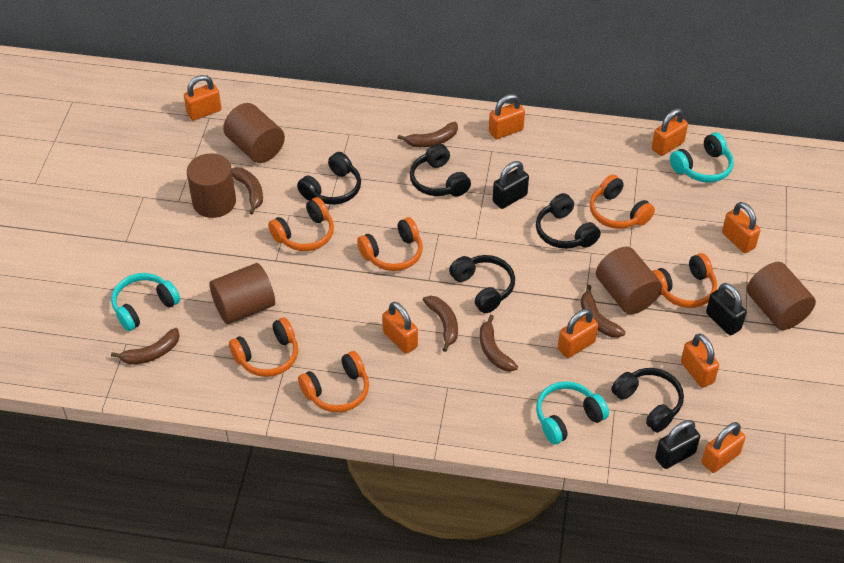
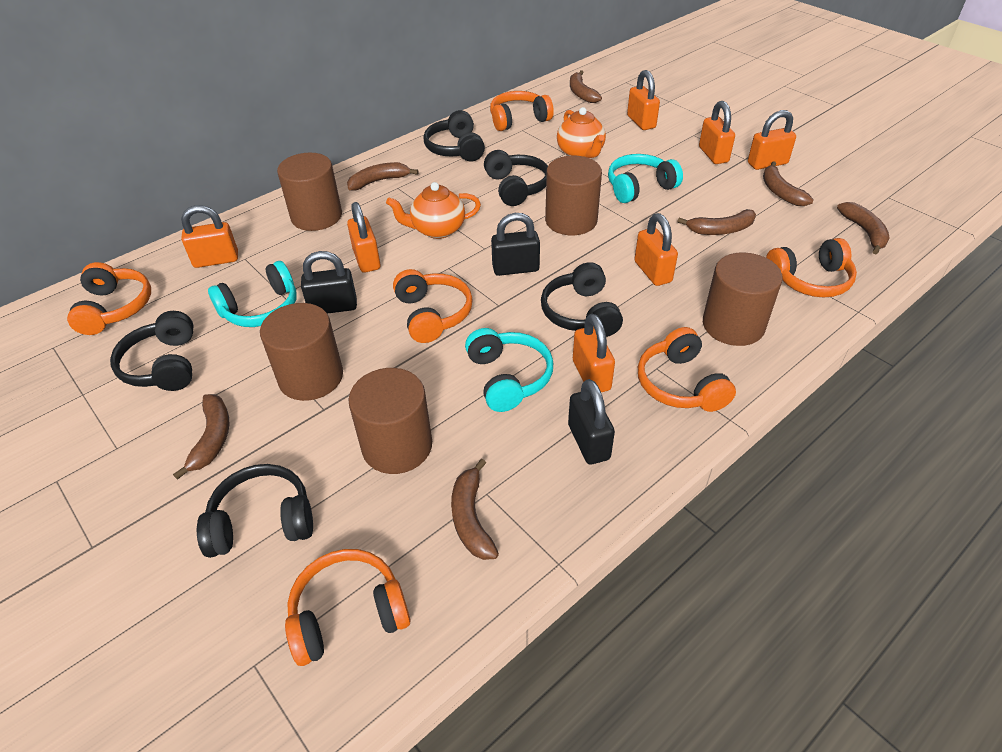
brown banana: 6 -> 7
orange padlock: 8 -> 7
orange teapot: 0 -> 2

